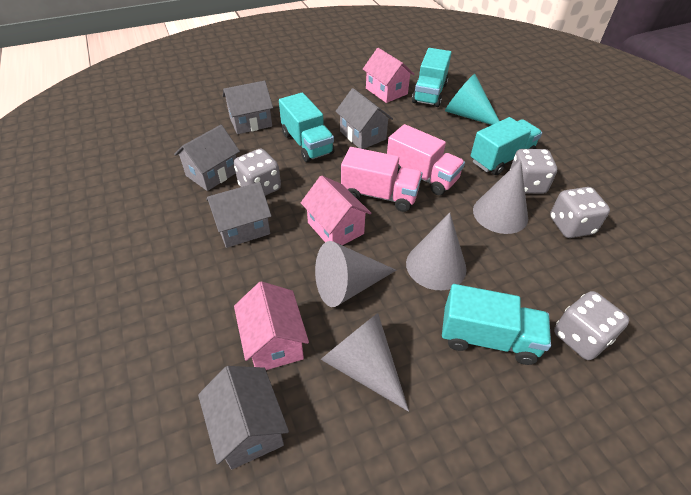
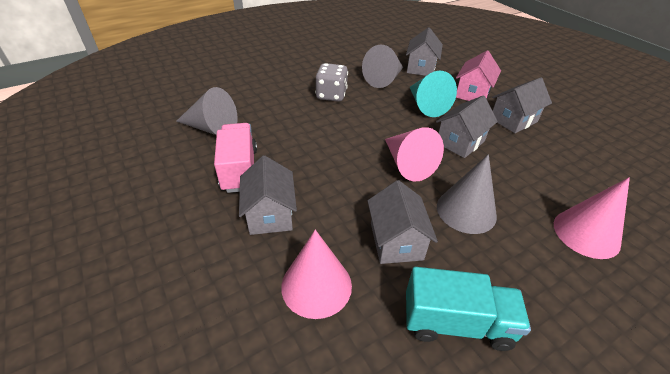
grey cone: 4 -> 3
grey dice: 4 -> 1
pink cone: 0 -> 3
pink house: 3 -> 1
pink truck: 2 -> 1
turquoise truck: 4 -> 1

